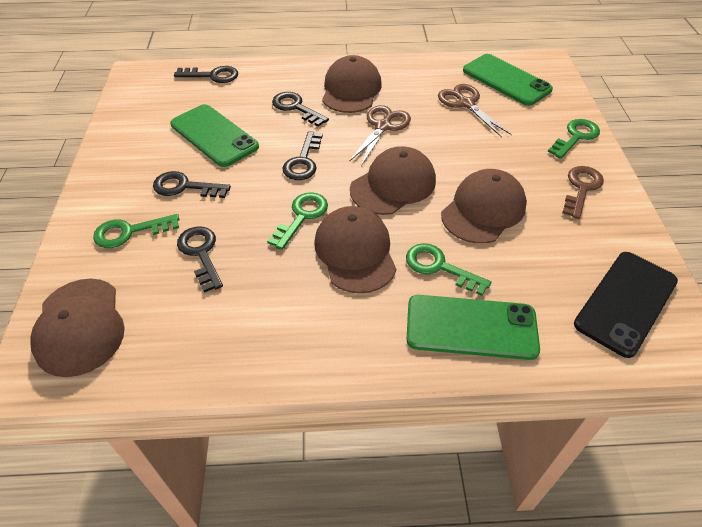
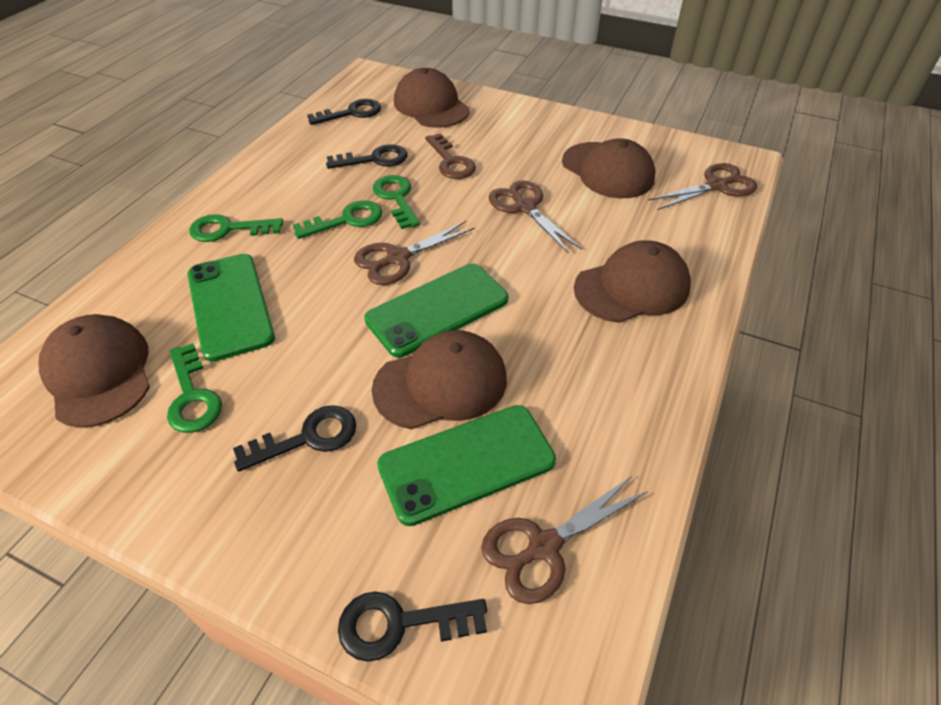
black key: 5 -> 4
black phone: 1 -> 0
brown scissors: 2 -> 4

